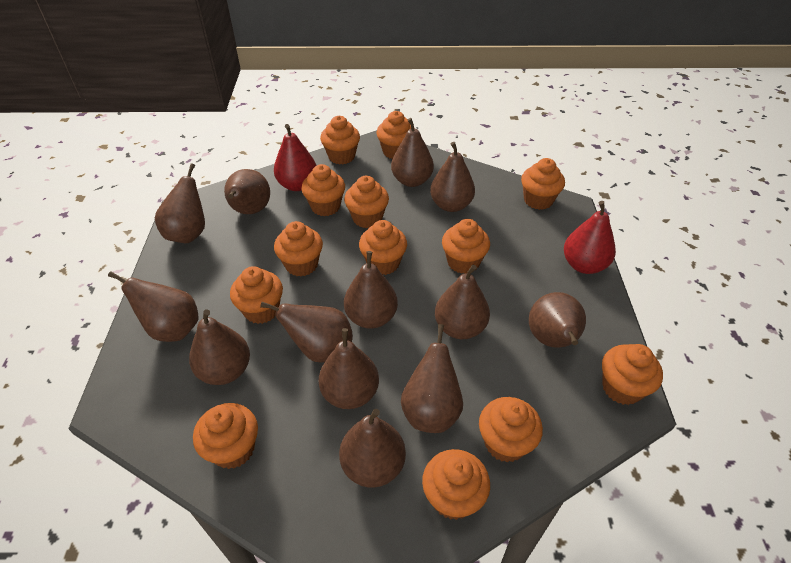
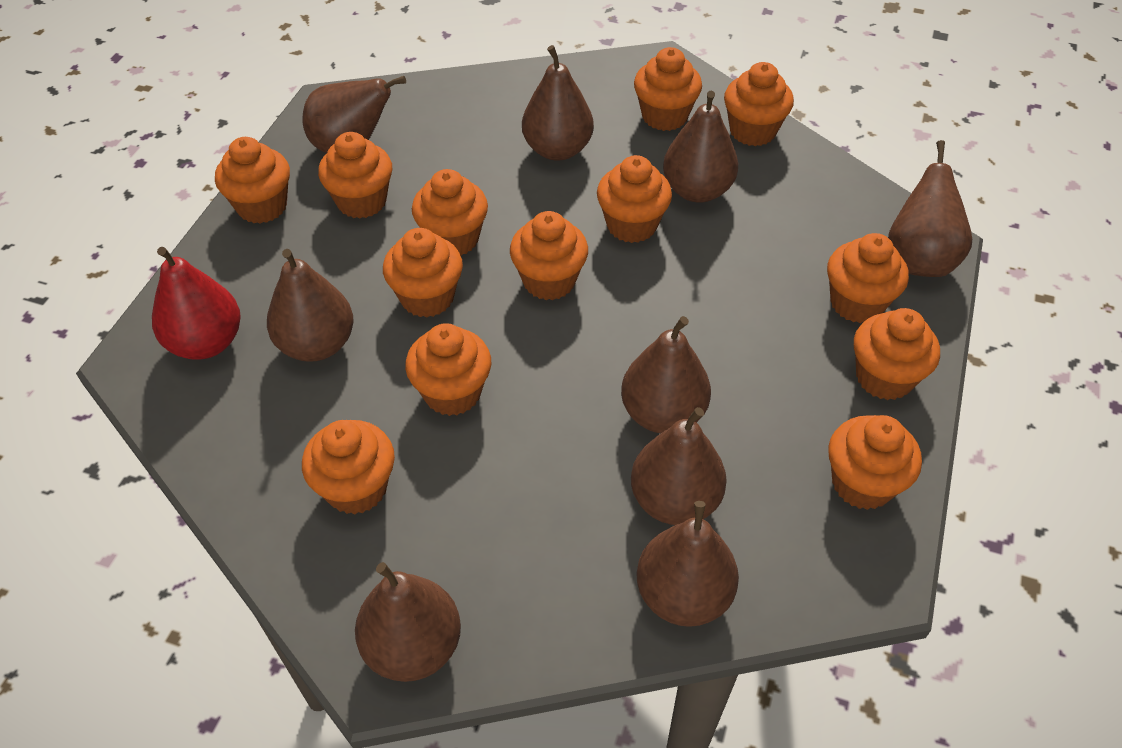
brown pear: 13 -> 9
red pear: 2 -> 1

